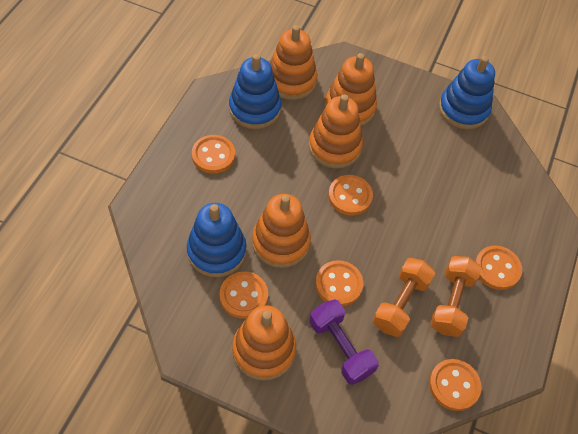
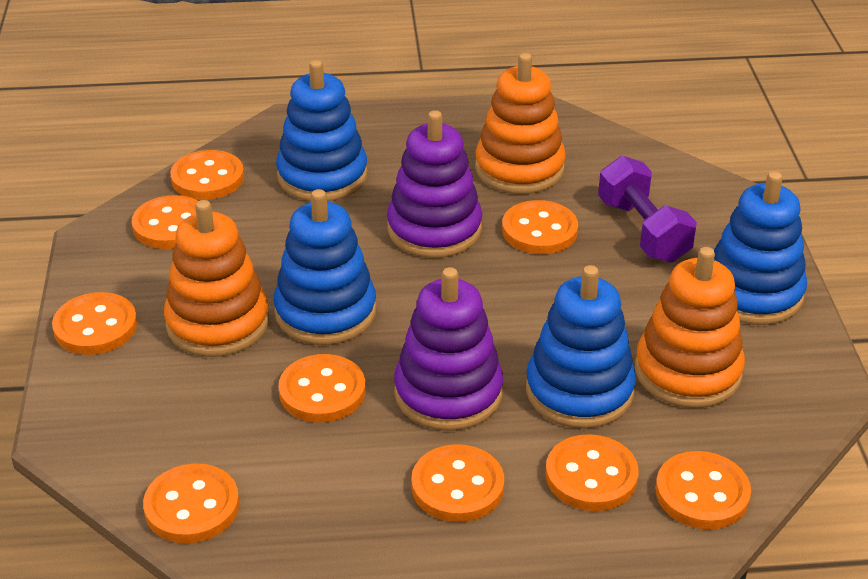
blue stacking toy: 3 -> 4
orange button: 6 -> 9
orange dumbbell: 2 -> 0
orange stacking toy: 5 -> 3
purple stacking toy: 0 -> 2

